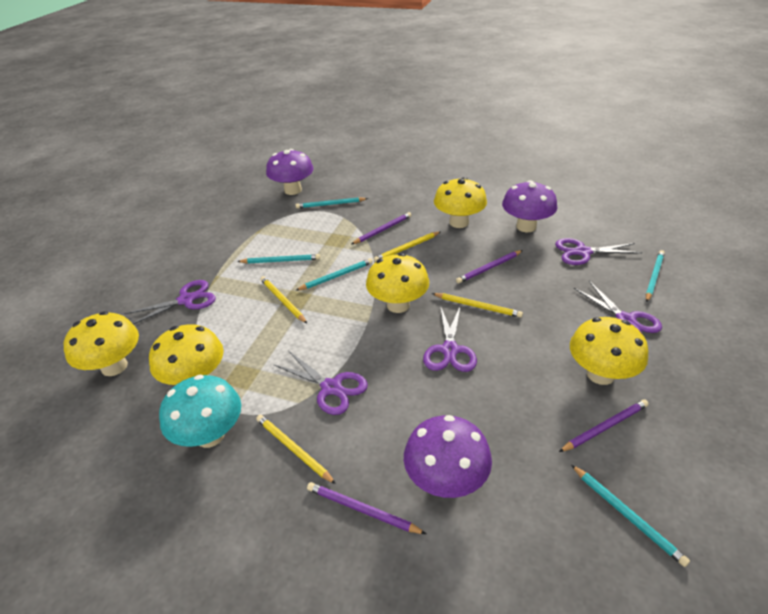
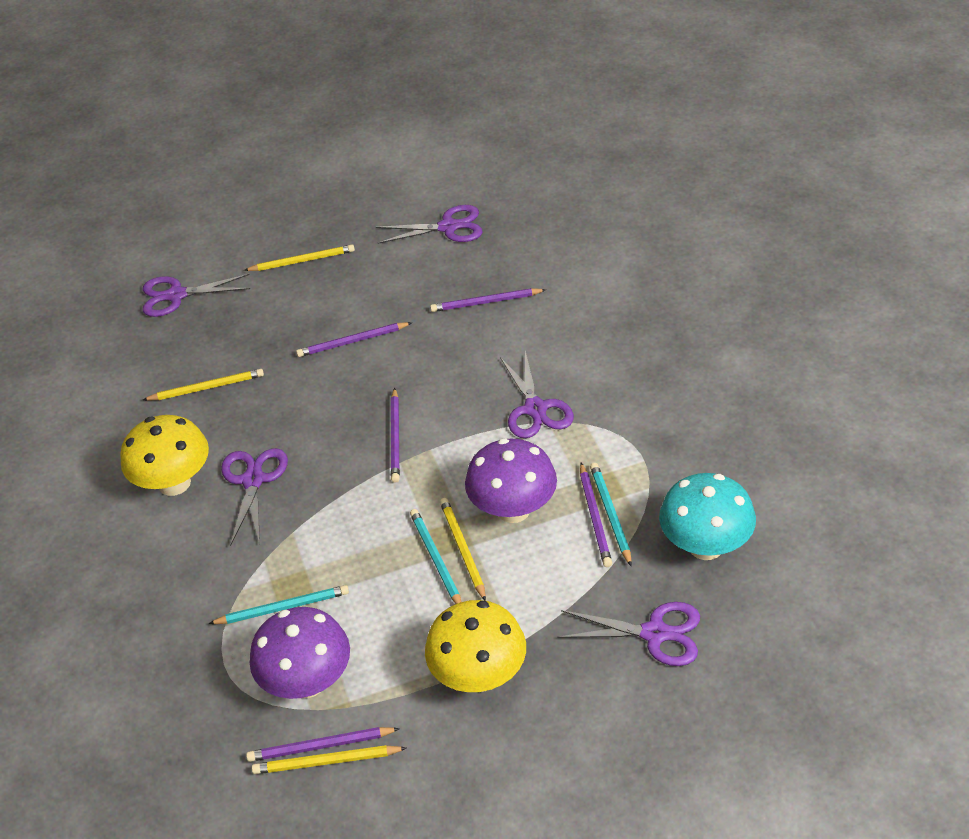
purple mushroom: 3 -> 2
purple pencil: 4 -> 5
turquoise pencil: 5 -> 3
yellow mushroom: 5 -> 2

